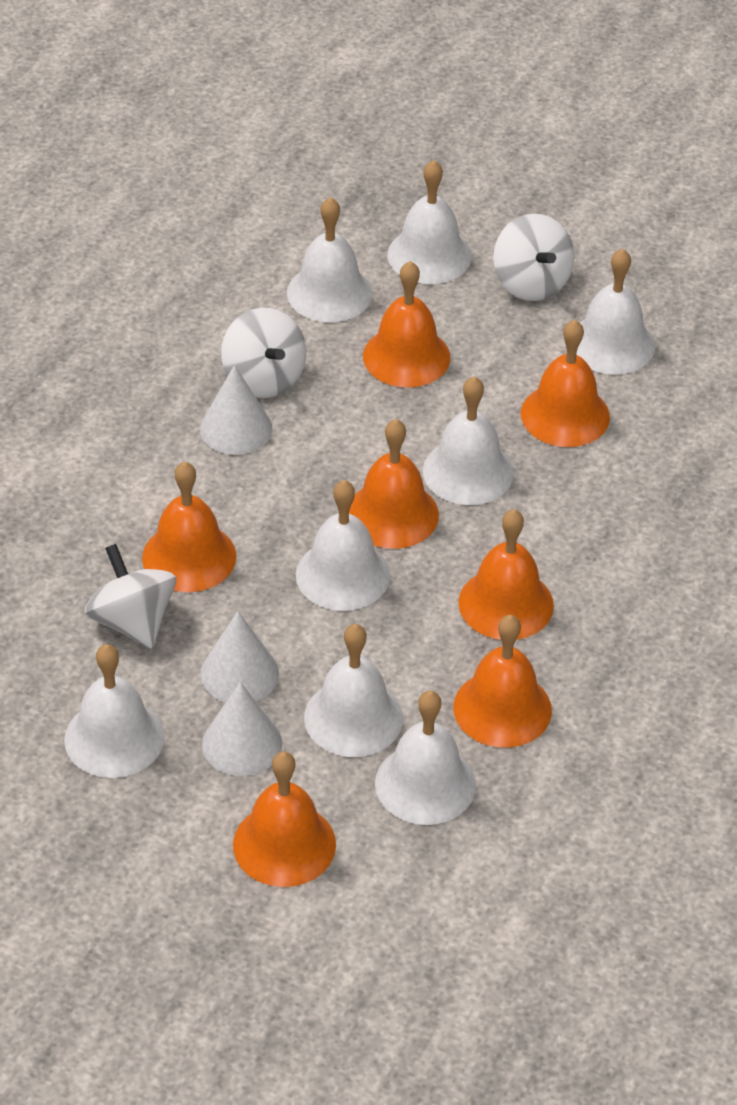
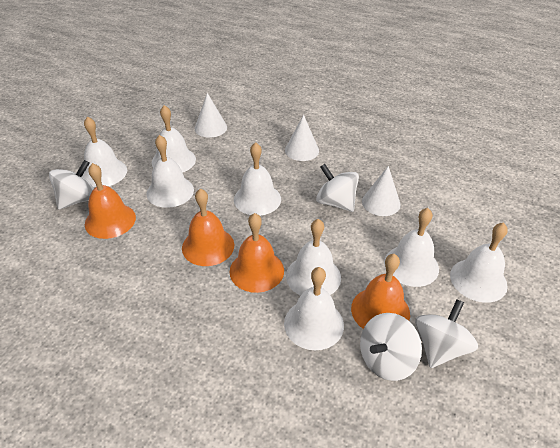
orange bell: 7 -> 4
white spinning top: 3 -> 4

